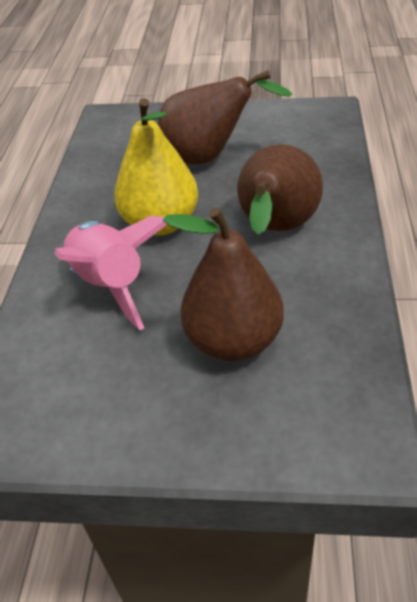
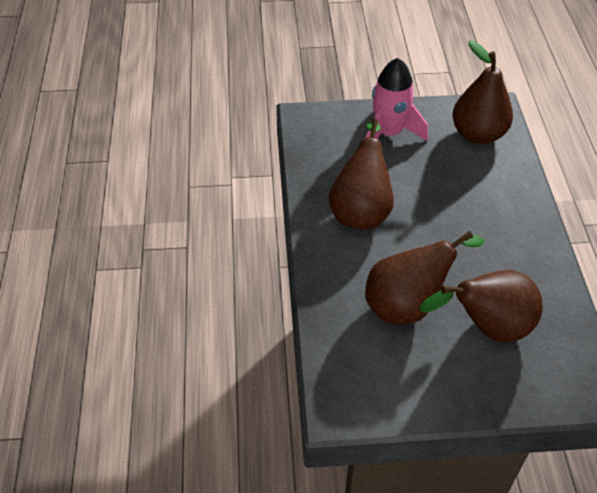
brown pear: 3 -> 4
yellow pear: 1 -> 0

